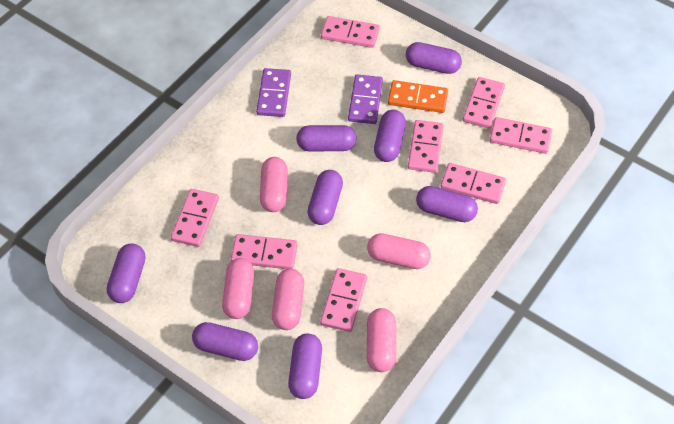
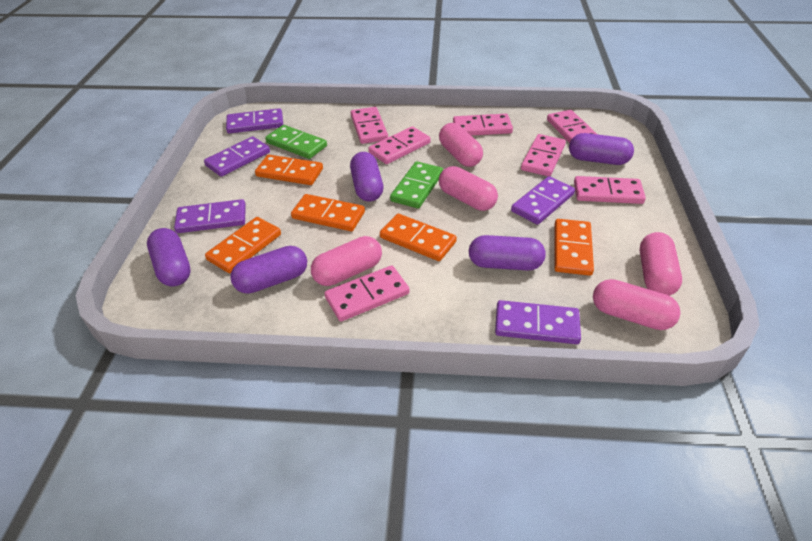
green domino: 0 -> 2
orange domino: 1 -> 5
pink domino: 8 -> 7
purple capsule: 8 -> 5
purple domino: 2 -> 5

